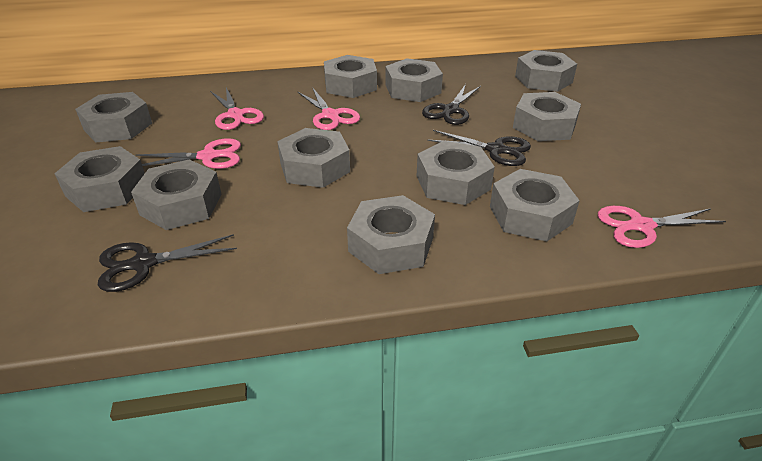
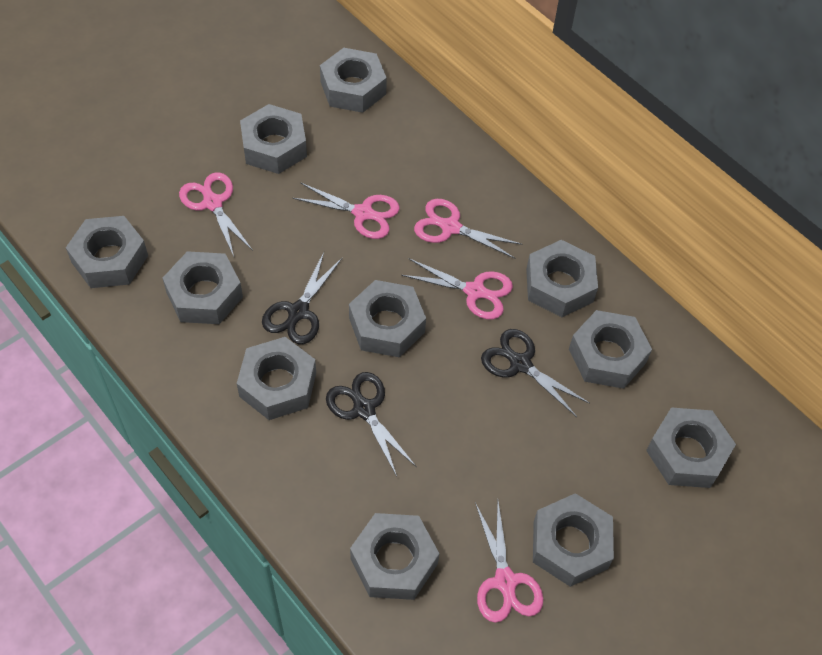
pink scissors: 4 -> 5

